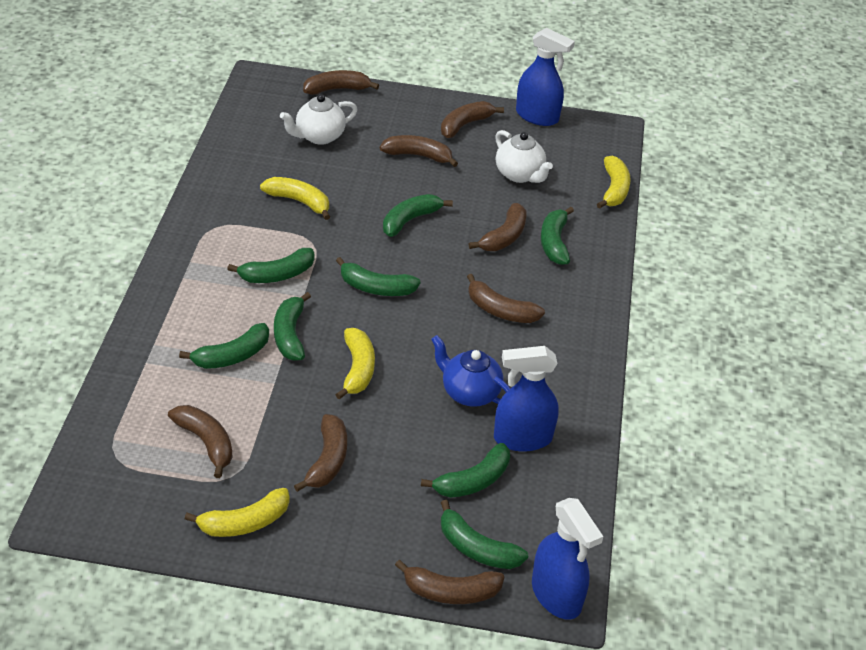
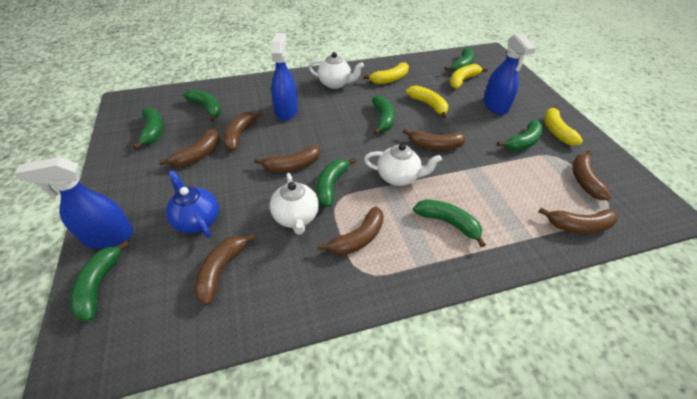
white teapot: 2 -> 3

